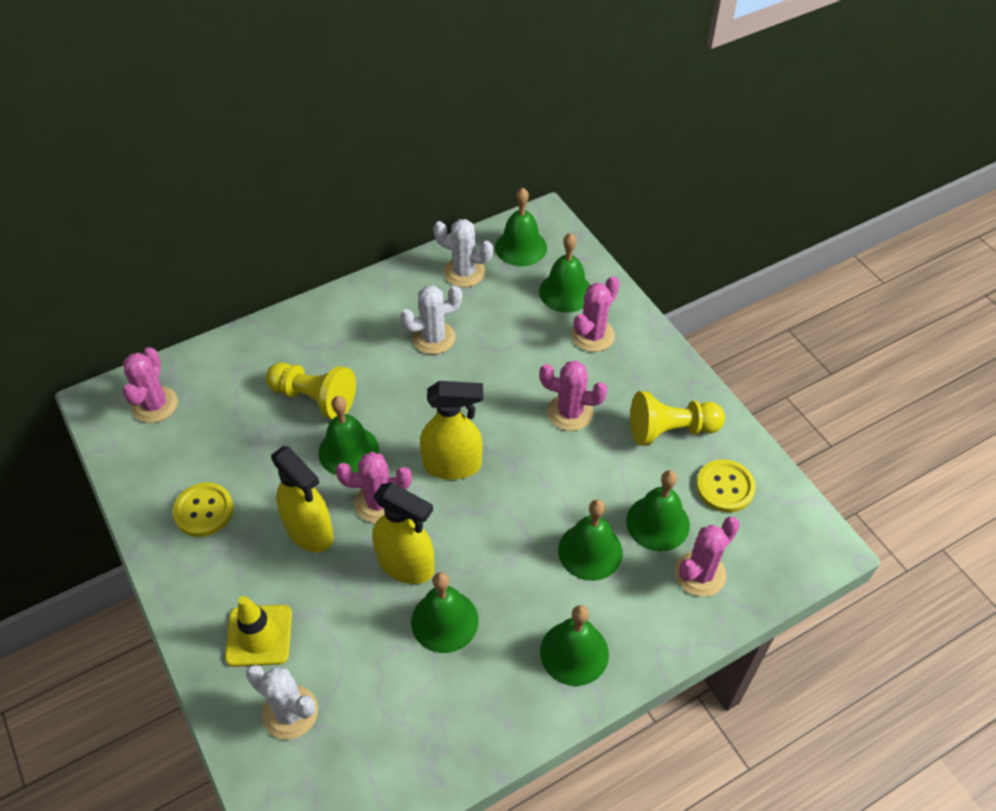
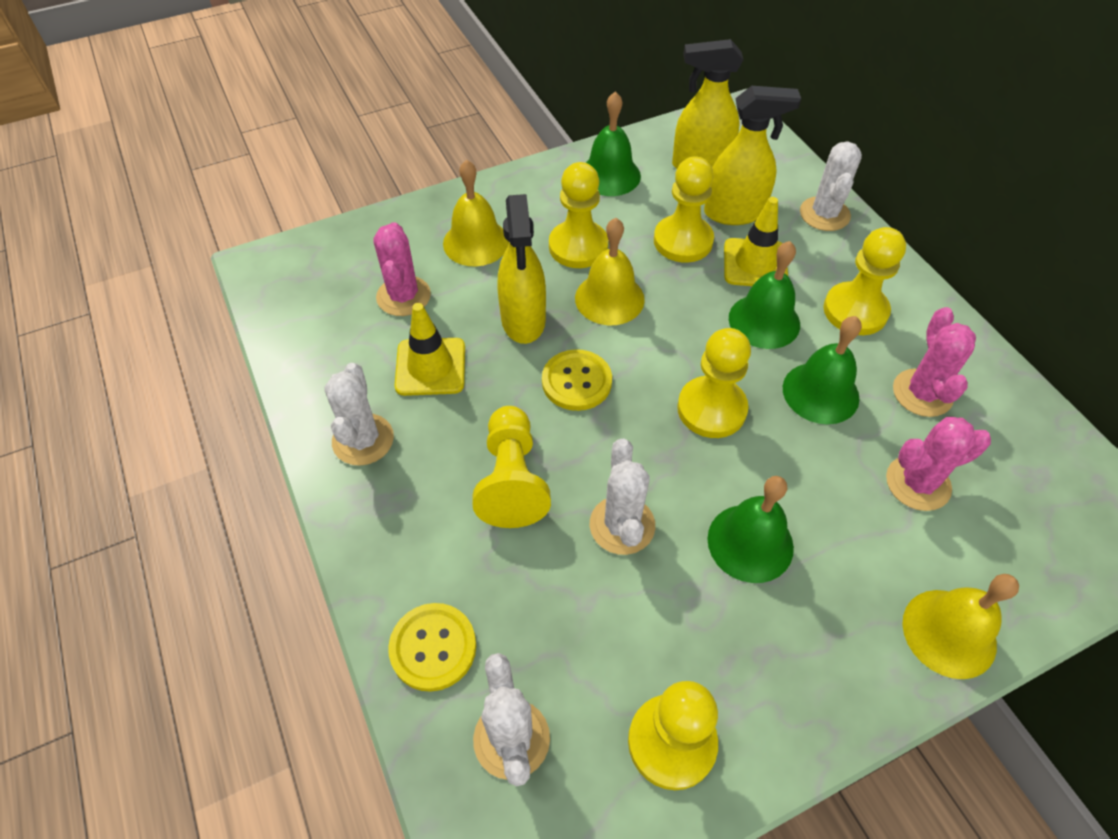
green bell: 7 -> 4
pink cactus: 5 -> 3
white cactus: 3 -> 4
yellow bell: 0 -> 3
yellow pawn: 2 -> 6
yellow traffic cone: 1 -> 2

